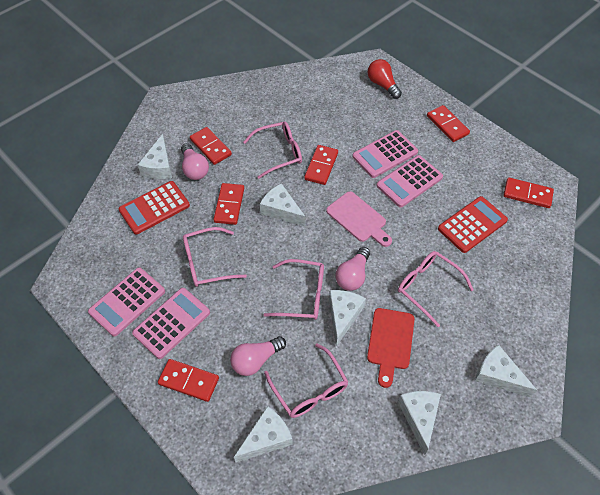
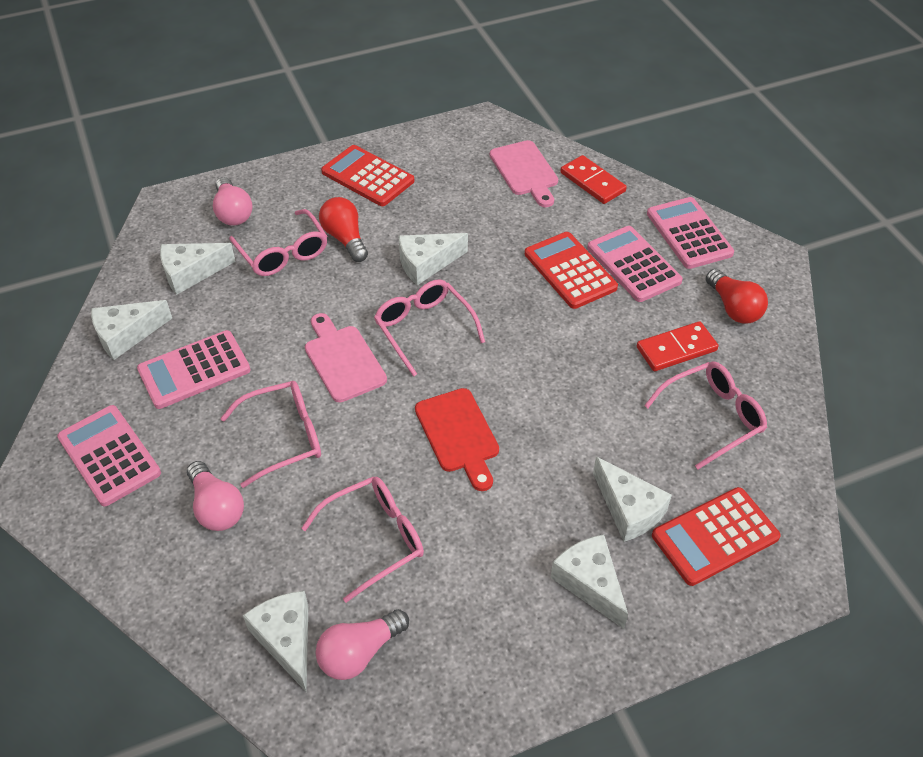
pink cutting board: 1 -> 2
red calculator: 2 -> 3
red domino: 6 -> 2
red light bulb: 1 -> 2

